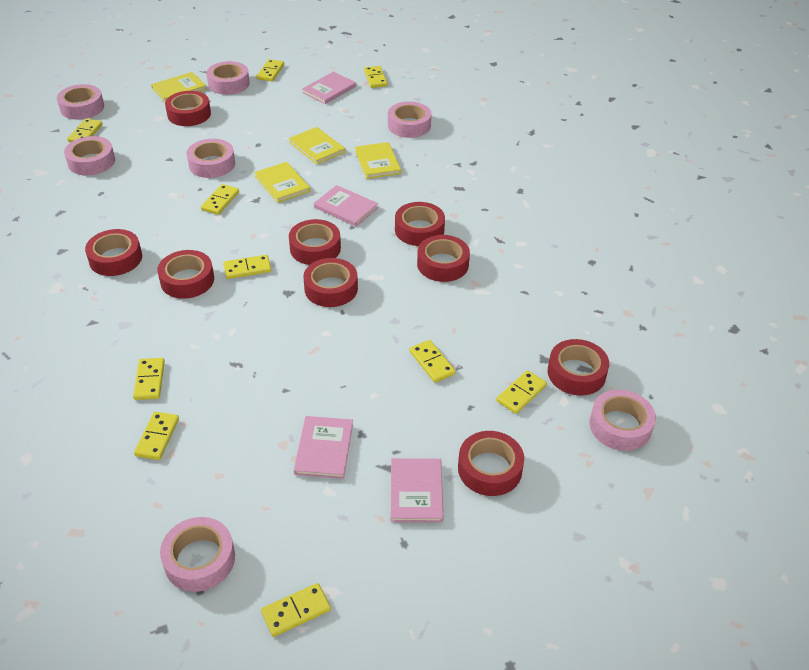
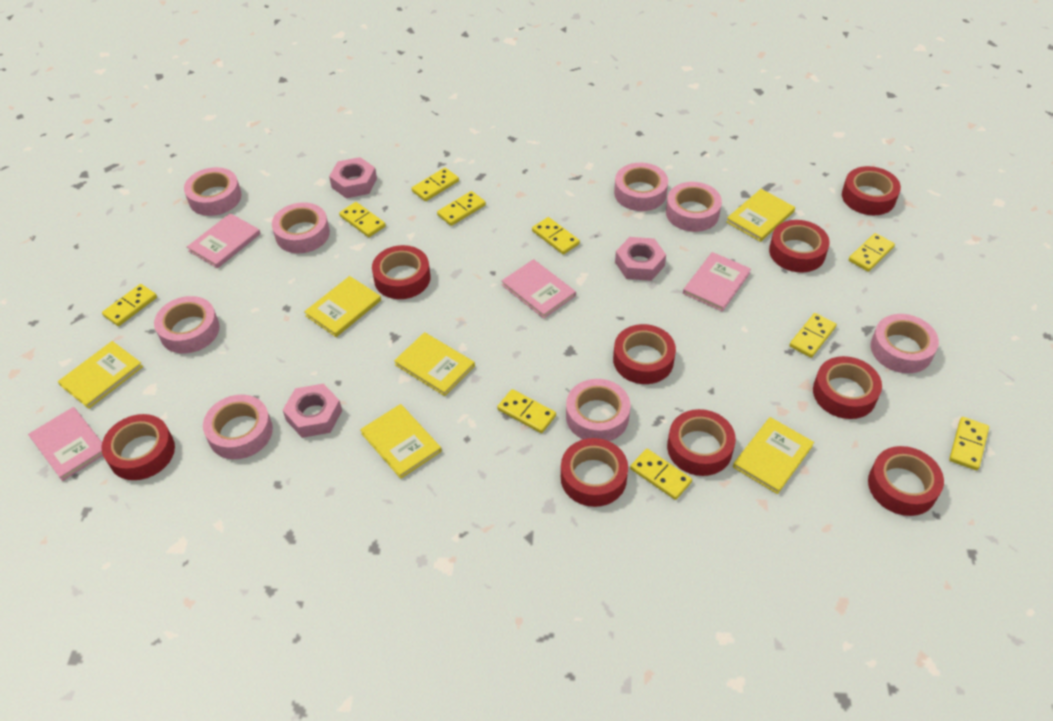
pink nut: 0 -> 3
pink tape: 7 -> 8
yellow book: 4 -> 6

